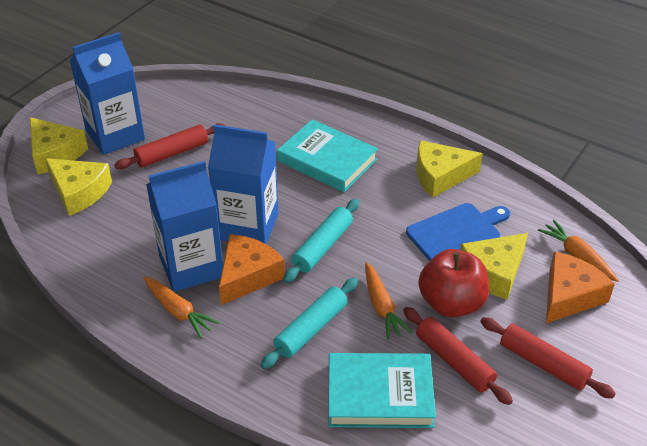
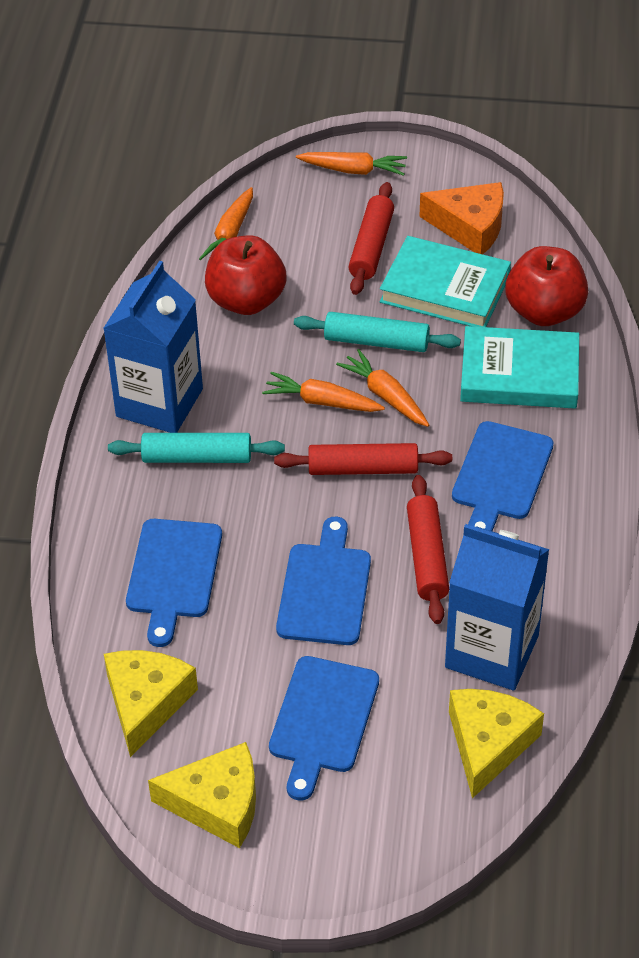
blue carton: 3 -> 2
blue cutting board: 1 -> 4
orange carrot: 3 -> 4
orange cheese: 2 -> 1
red apple: 1 -> 2
yellow cheese: 4 -> 3

